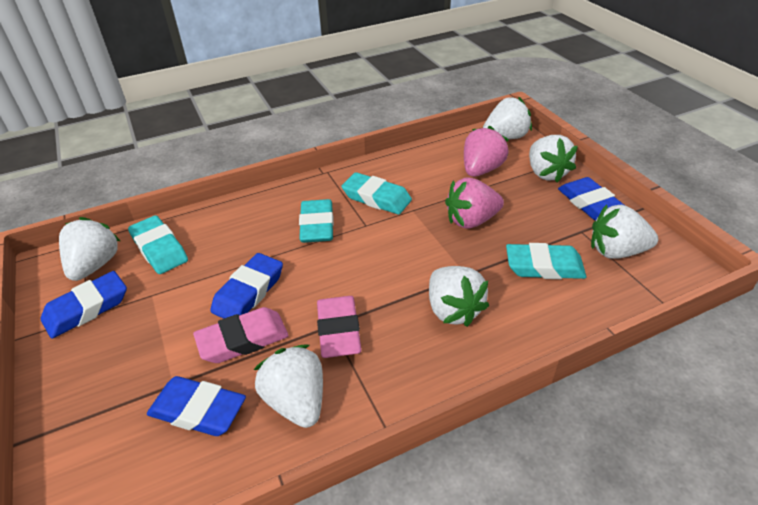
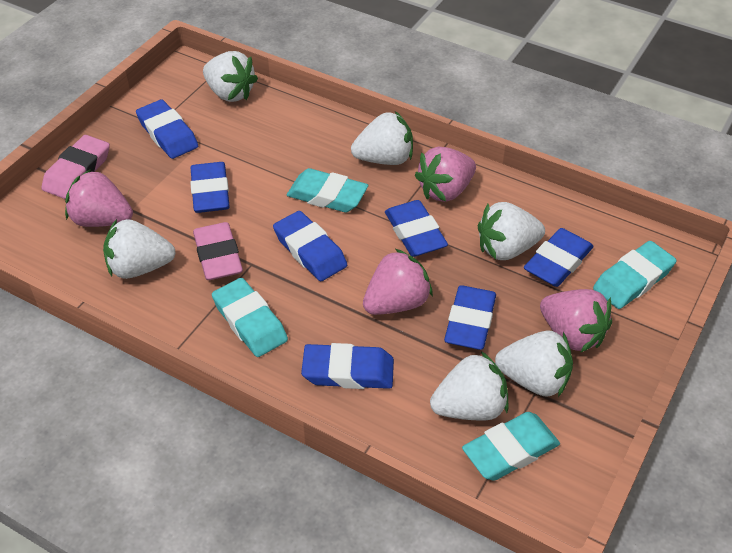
blue eraser: 4 -> 7
pink strawberry: 2 -> 4

